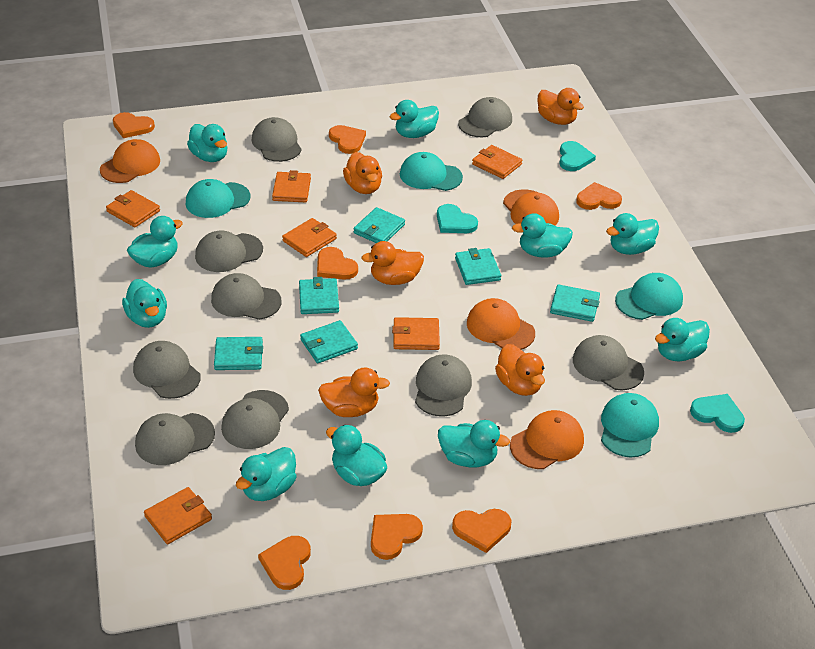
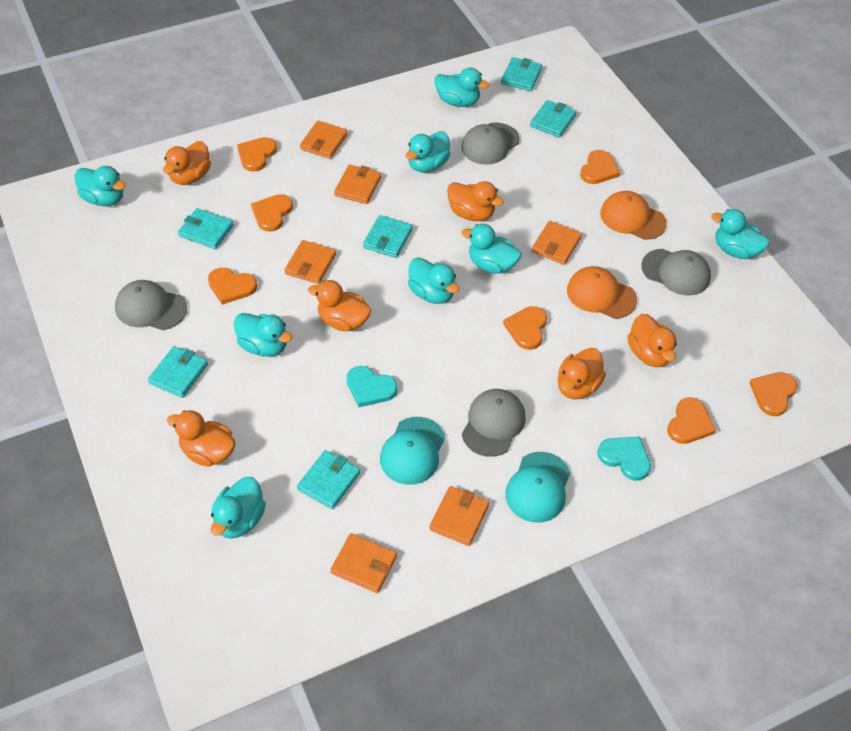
grey cap: 9 -> 4
orange cap: 4 -> 2
orange duck: 5 -> 6
turquoise cap: 4 -> 2
turquoise duck: 10 -> 8
turquoise heart: 3 -> 2

